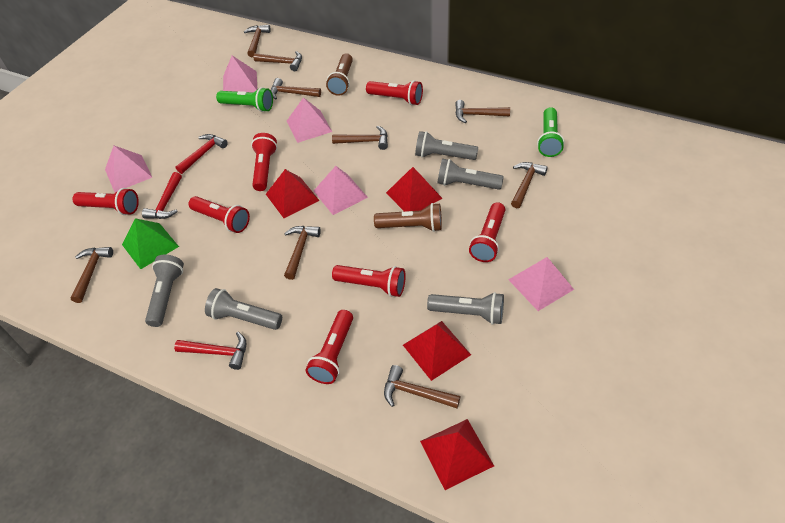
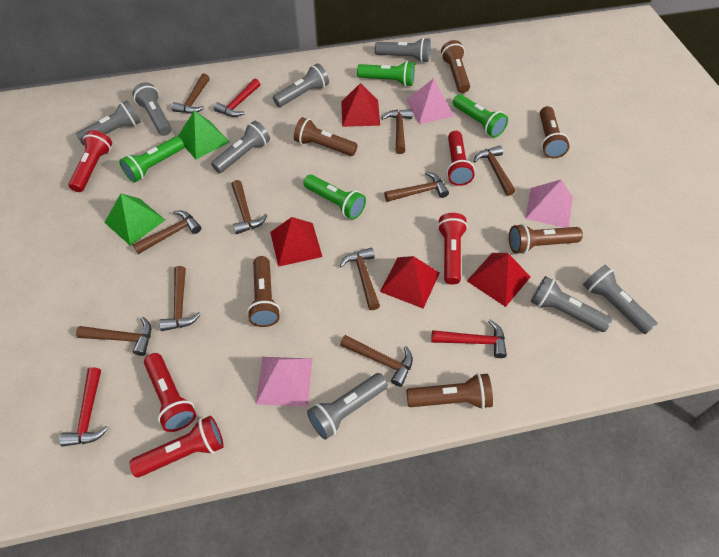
brown flashlight: 2 -> 6
brown hammer: 9 -> 10
green flashlight: 2 -> 4
green pyramid: 1 -> 2
grey flashlight: 5 -> 8
pink pyramid: 5 -> 3
red flashlight: 7 -> 5

